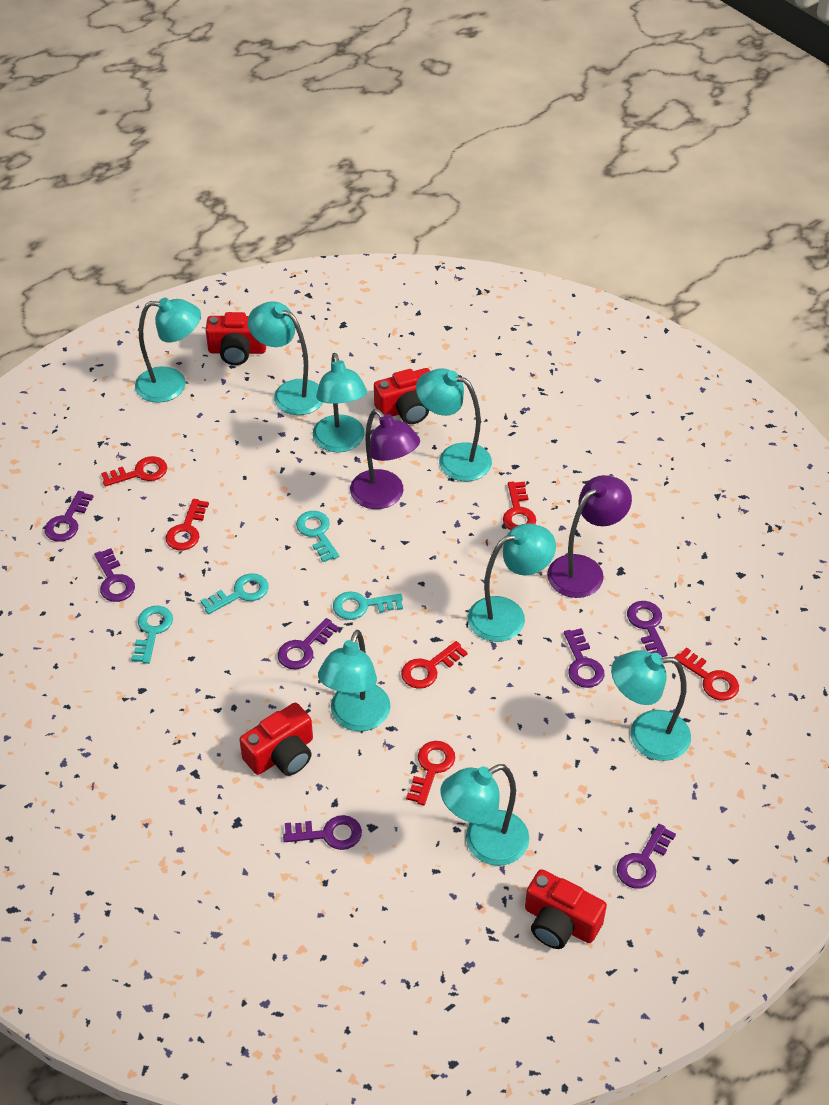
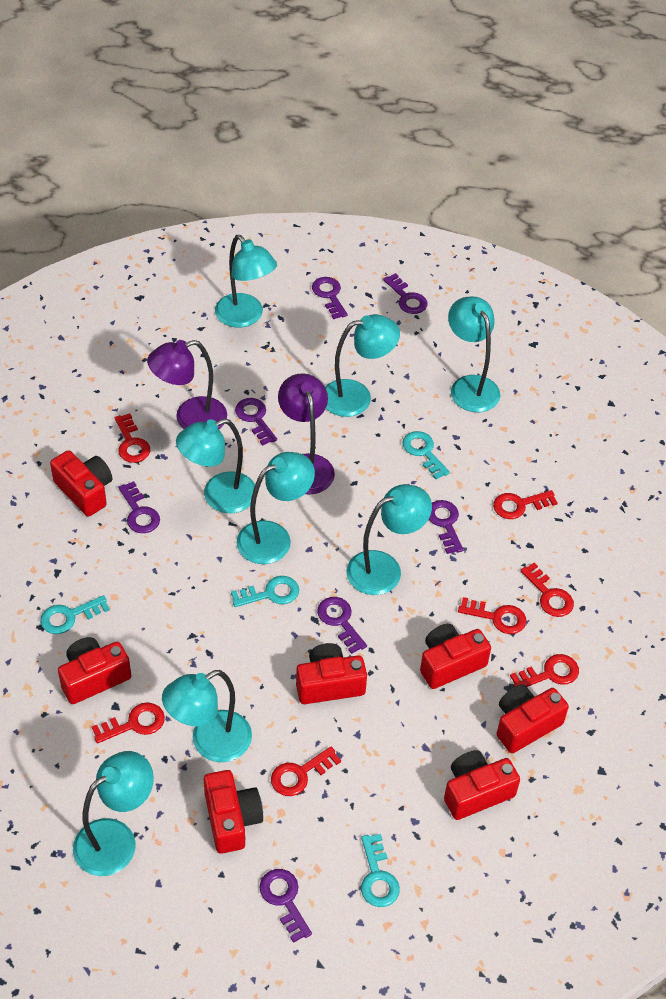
red camera: 4 -> 7
red key: 6 -> 7

